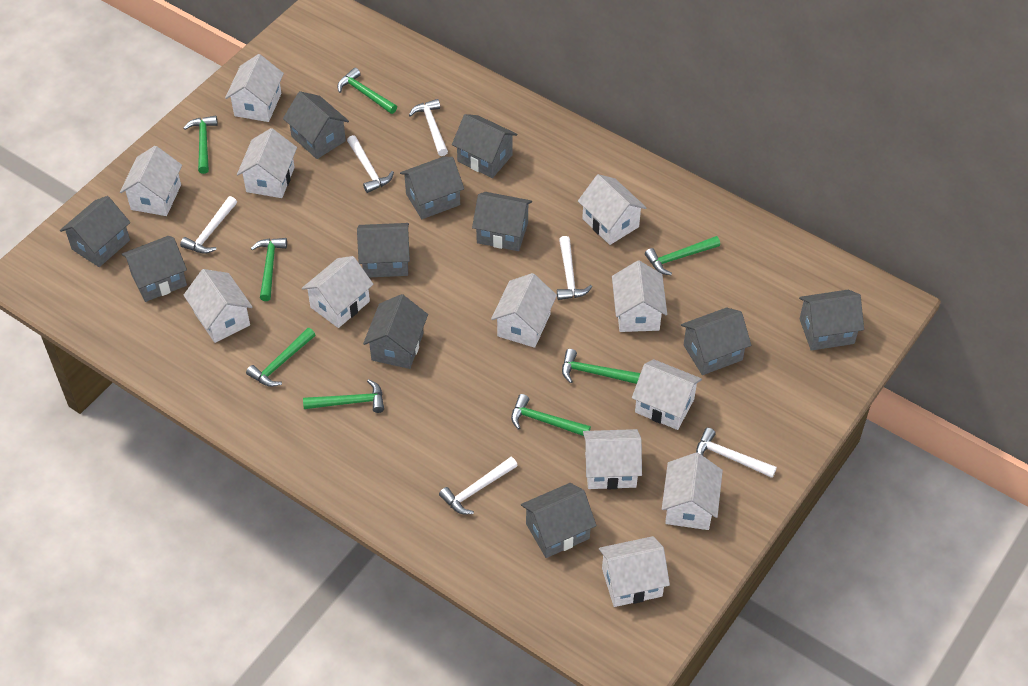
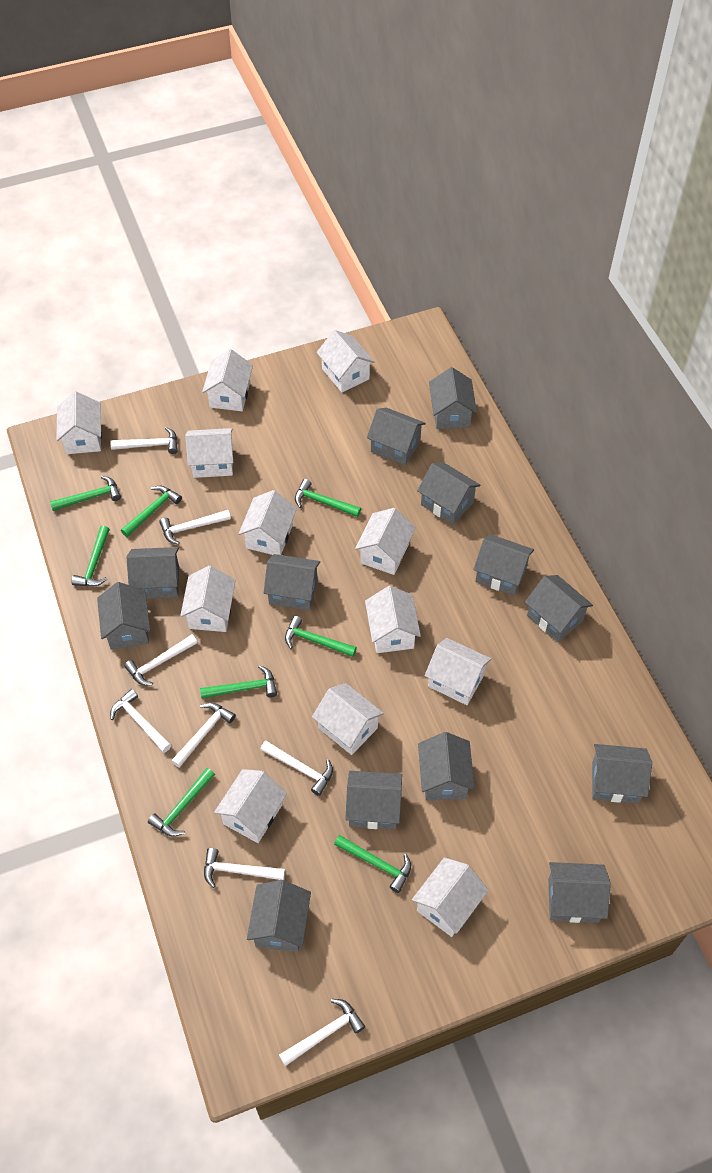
grey house: 11 -> 13
white hammer: 6 -> 8

